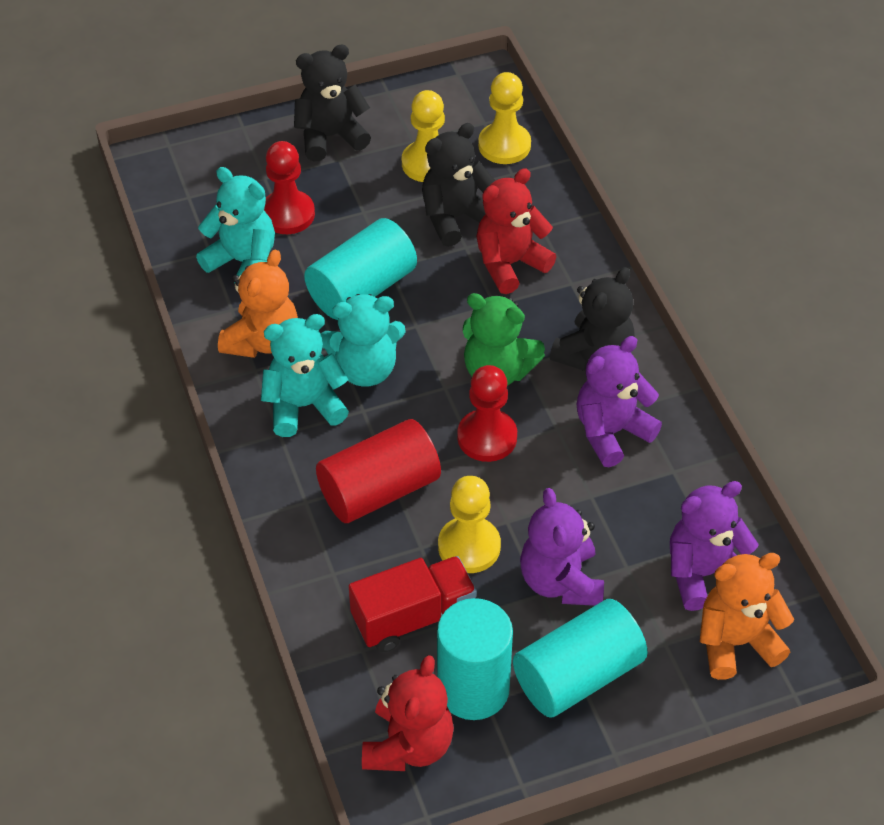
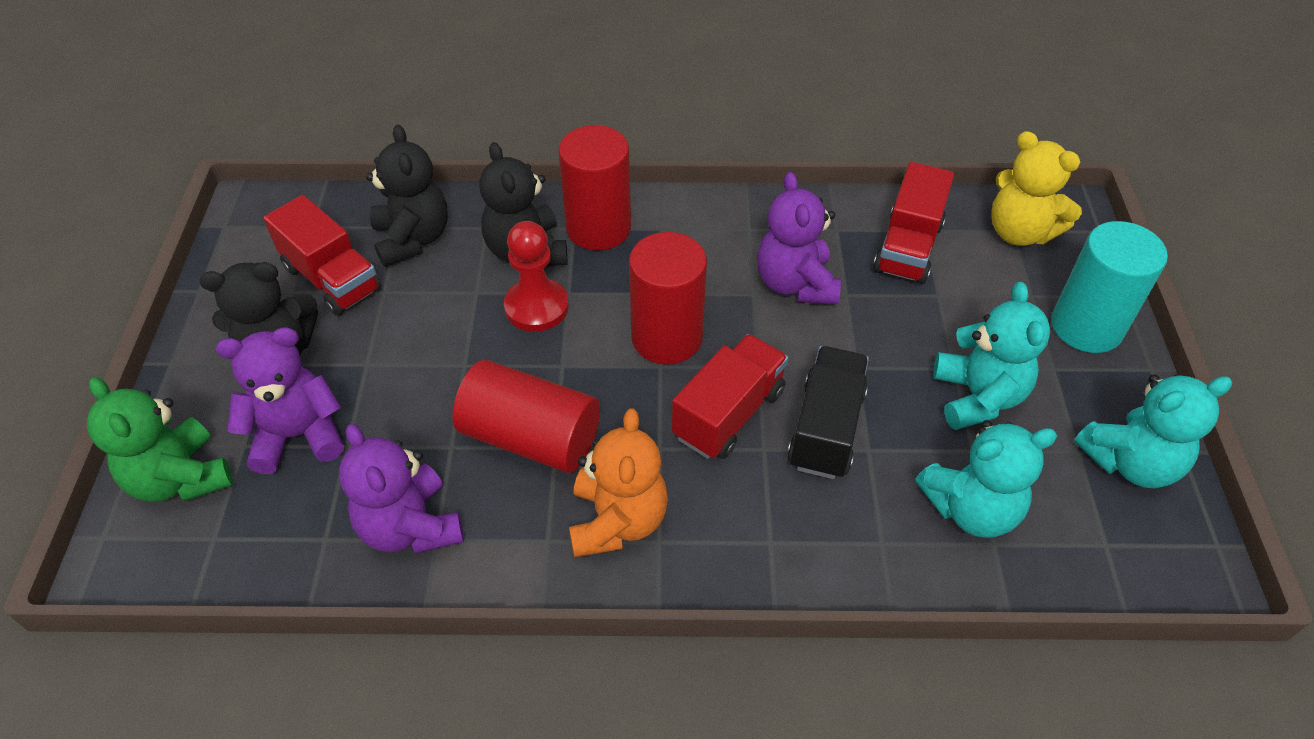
black truck: 0 -> 1
orange teddy bear: 2 -> 1
red cylinder: 1 -> 3
red pawn: 2 -> 1
red teddy bear: 2 -> 0
red truck: 1 -> 3
turquoise cylinder: 3 -> 1
yellow pawn: 3 -> 0
yellow teddy bear: 0 -> 1

